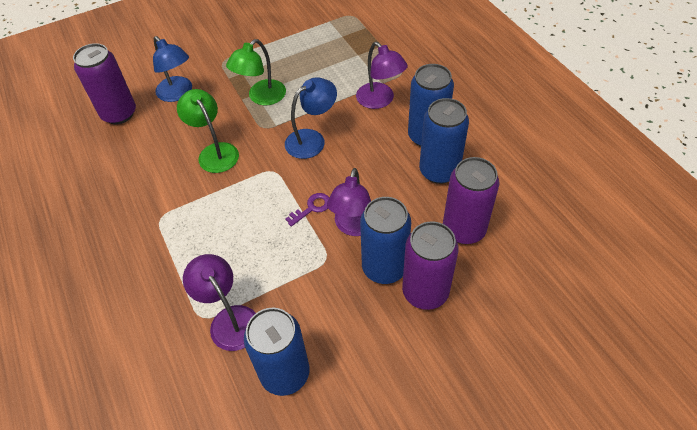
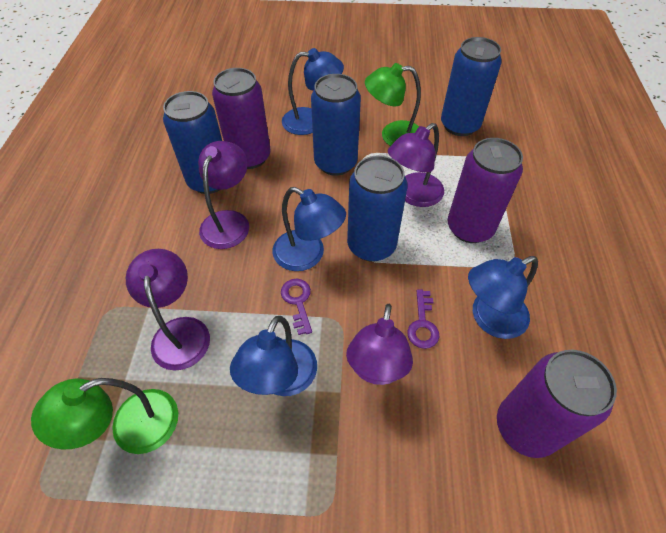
blue lamp: 2 -> 4
purple key: 1 -> 2
purple lamp: 3 -> 4

